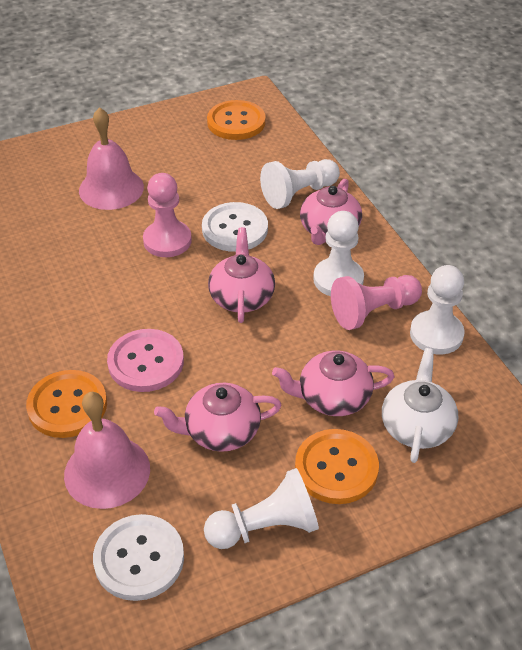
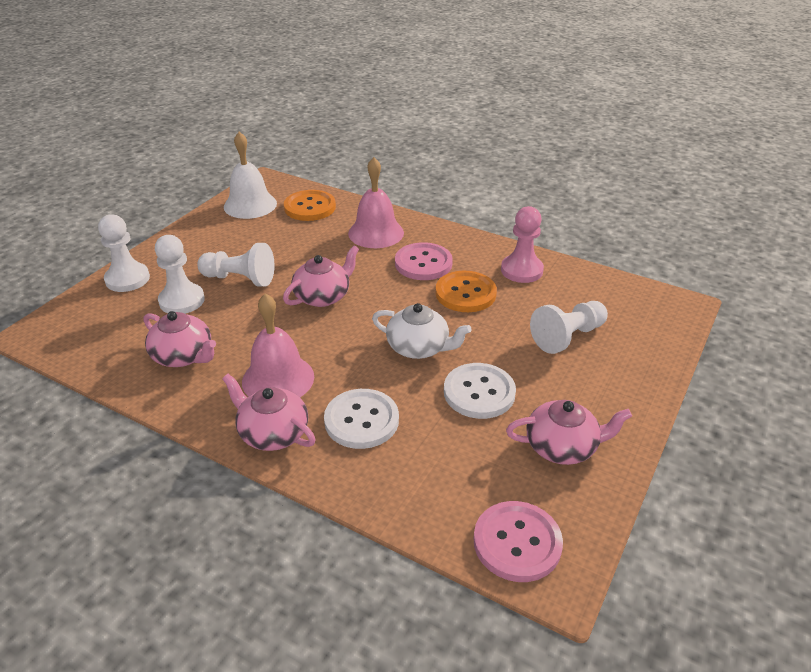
orange button: 3 -> 2
pink button: 1 -> 2
pink pawn: 2 -> 1
white bell: 0 -> 1

